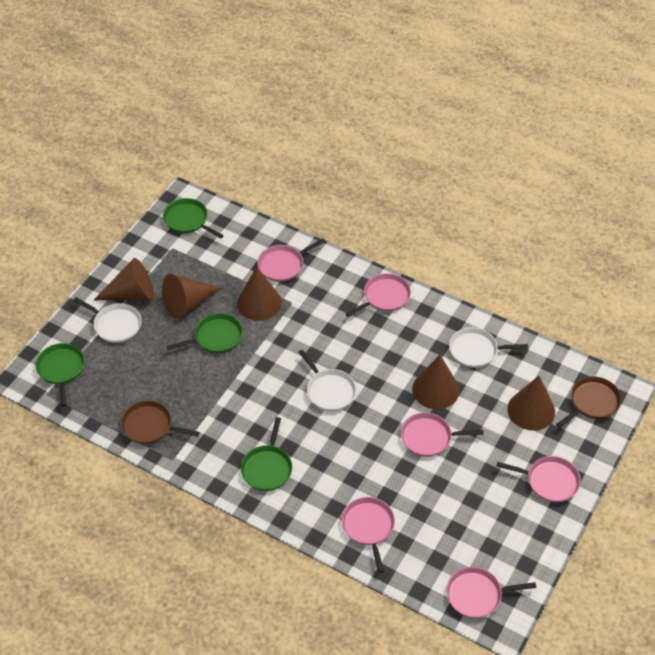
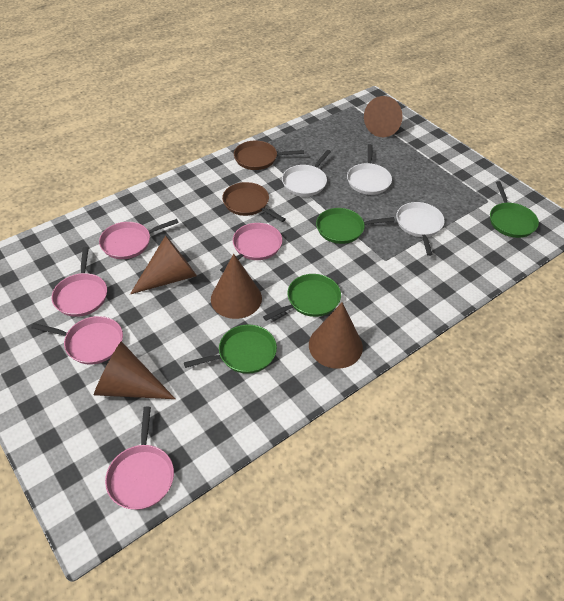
pink pan: 6 -> 5

